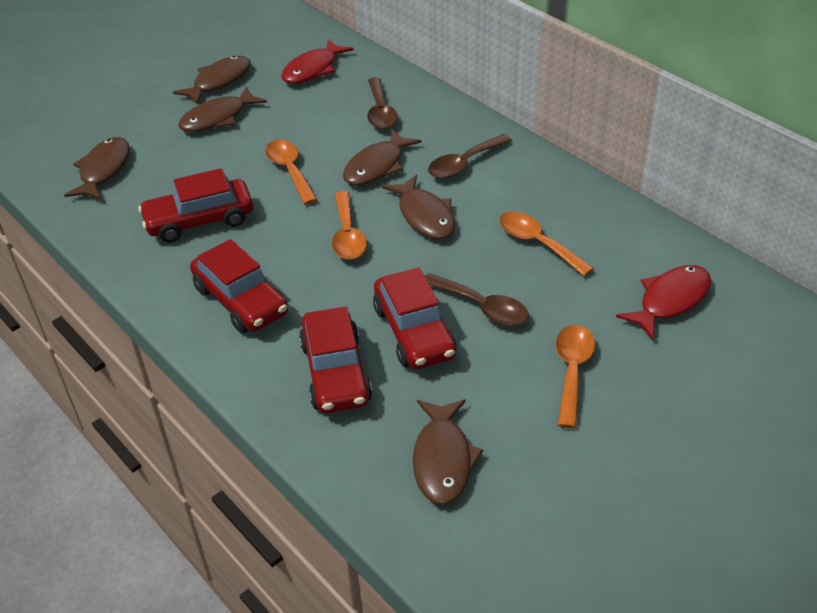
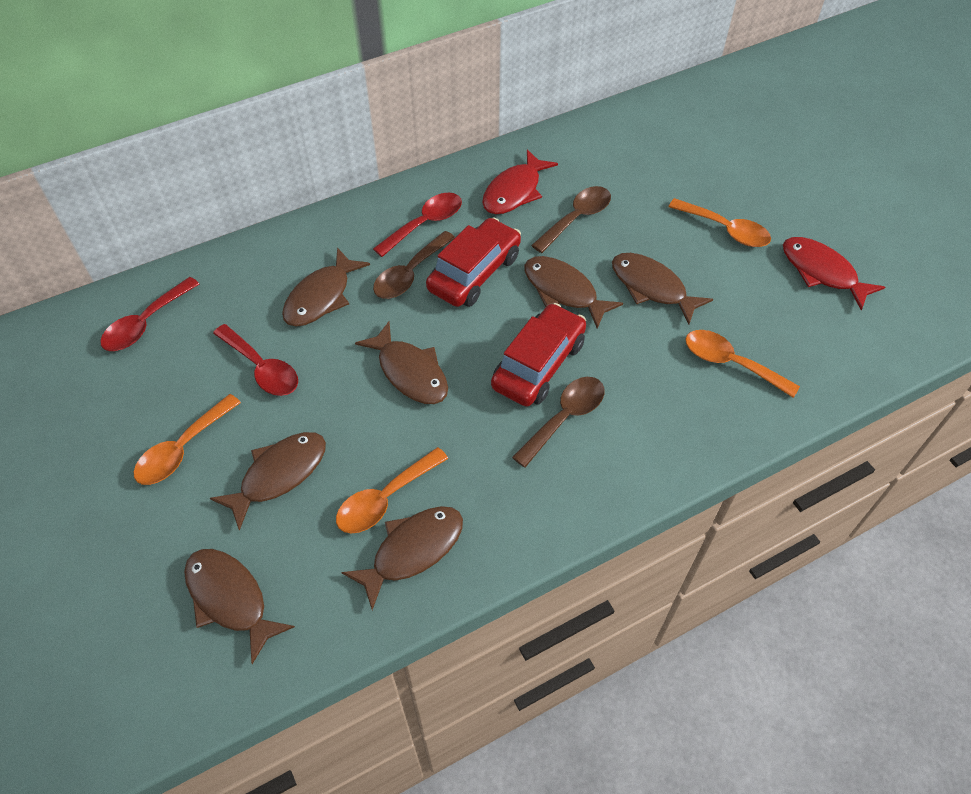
brown fish: 6 -> 7
red car: 4 -> 2
red spoon: 0 -> 3

